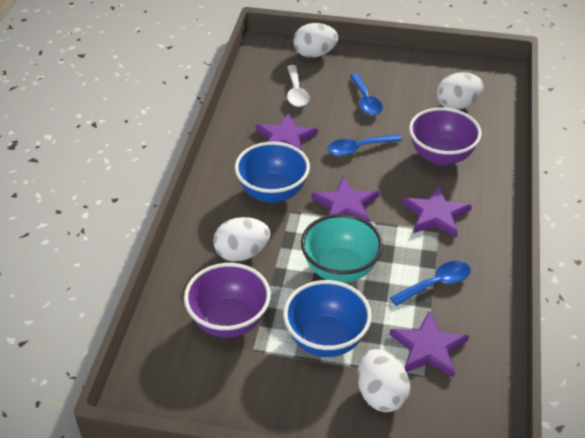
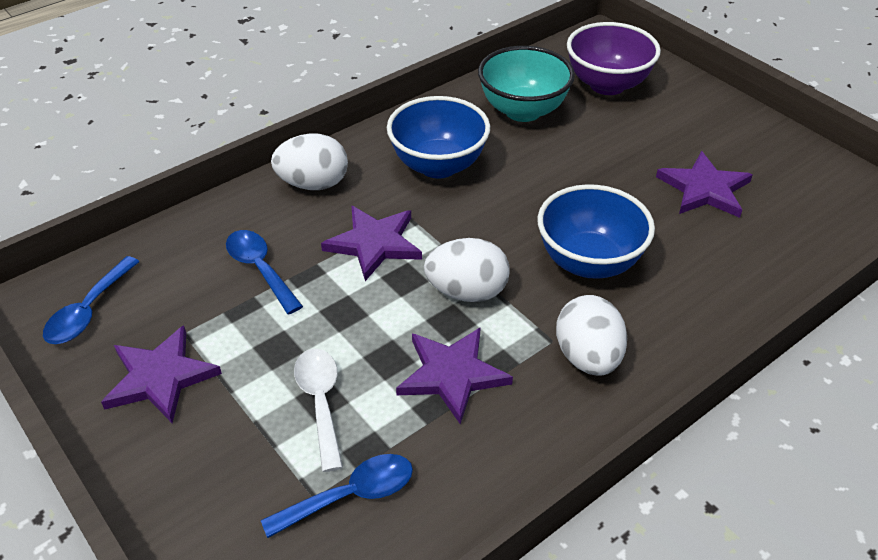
purple bowl: 2 -> 1
white egg: 4 -> 3

